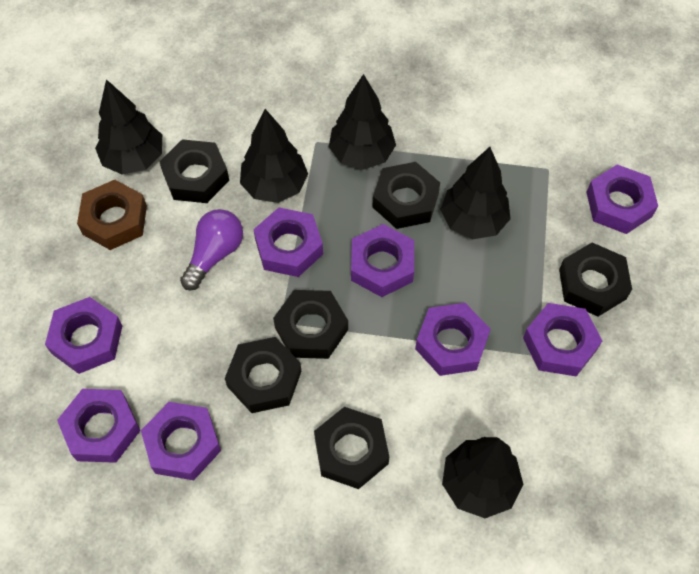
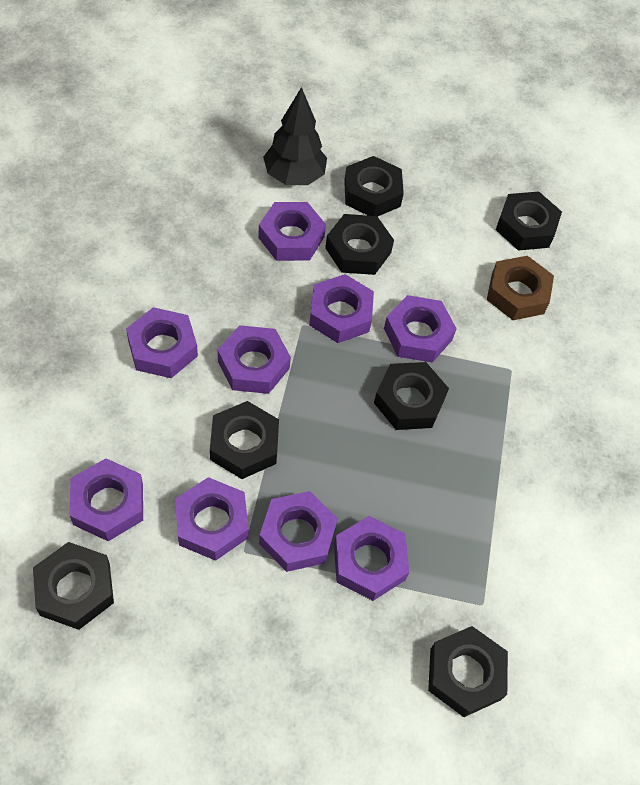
black nut: 6 -> 7
black tree: 5 -> 1
purple light bulb: 1 -> 0
purple nut: 8 -> 9

